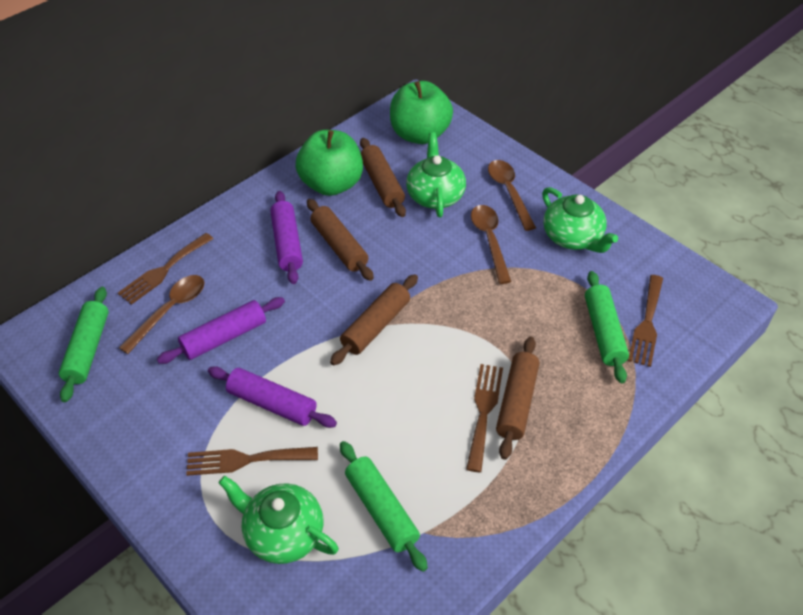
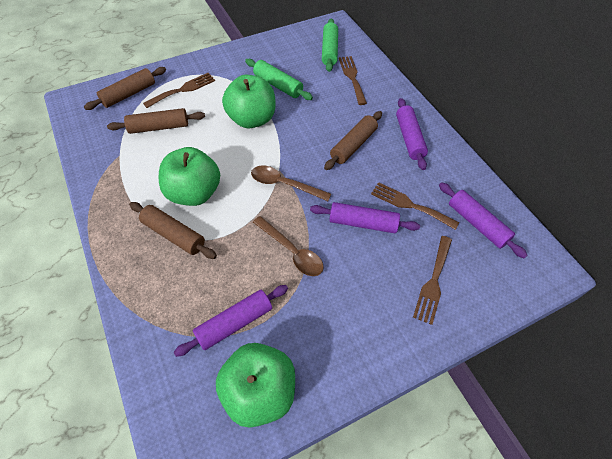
brown spoon: 3 -> 2
green apple: 2 -> 3
green rolling pin: 3 -> 2
green teapot: 3 -> 0
purple rolling pin: 3 -> 4

